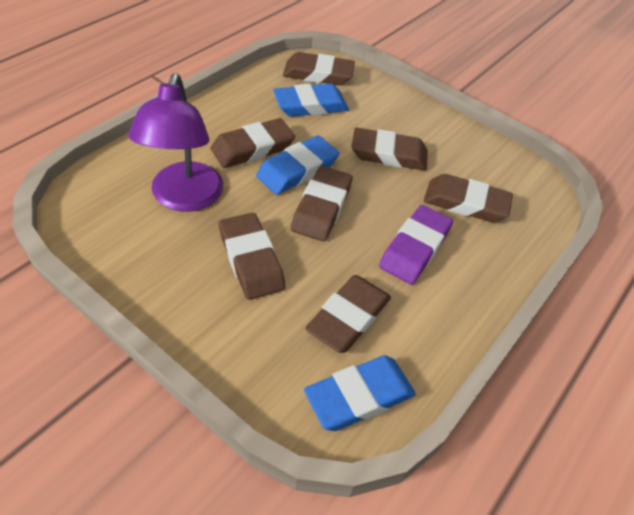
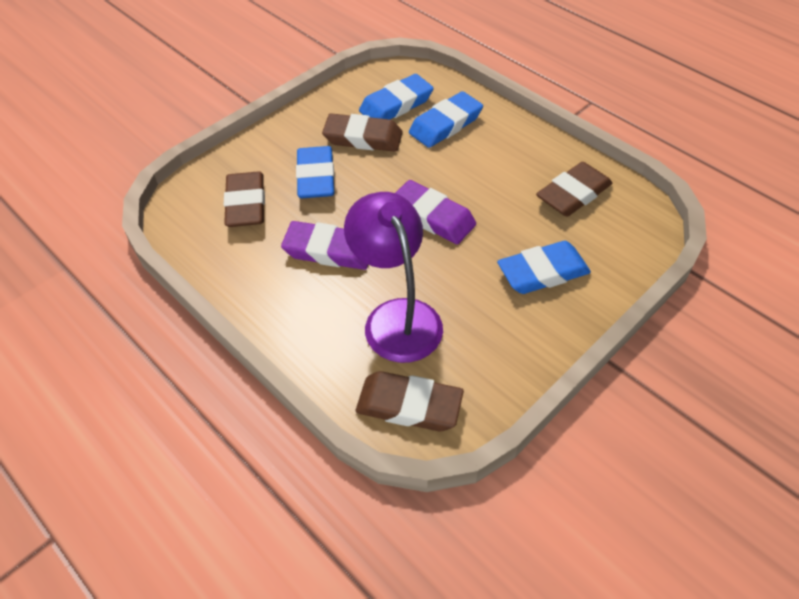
blue eraser: 3 -> 4
brown eraser: 7 -> 4
purple eraser: 1 -> 2

